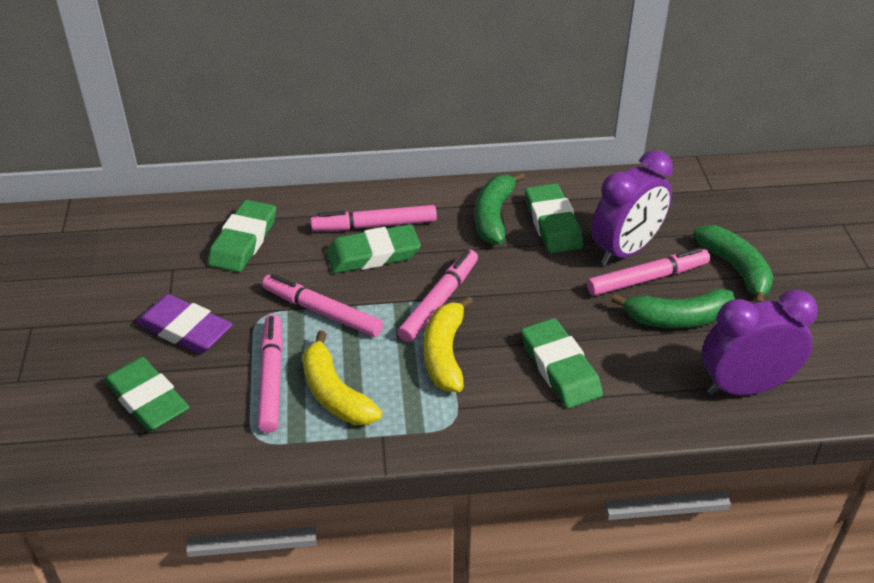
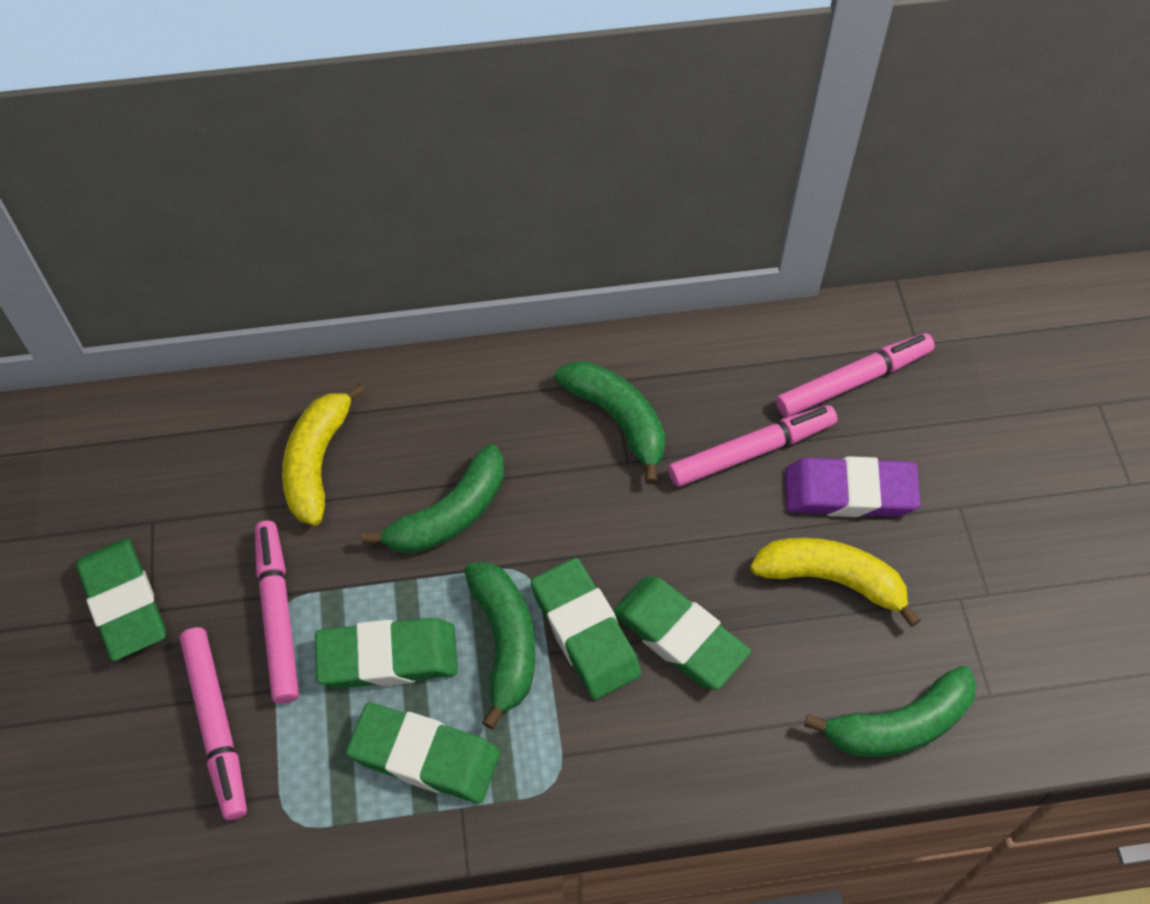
green banana: 3 -> 4
pink marker: 5 -> 4
purple clock: 2 -> 0

